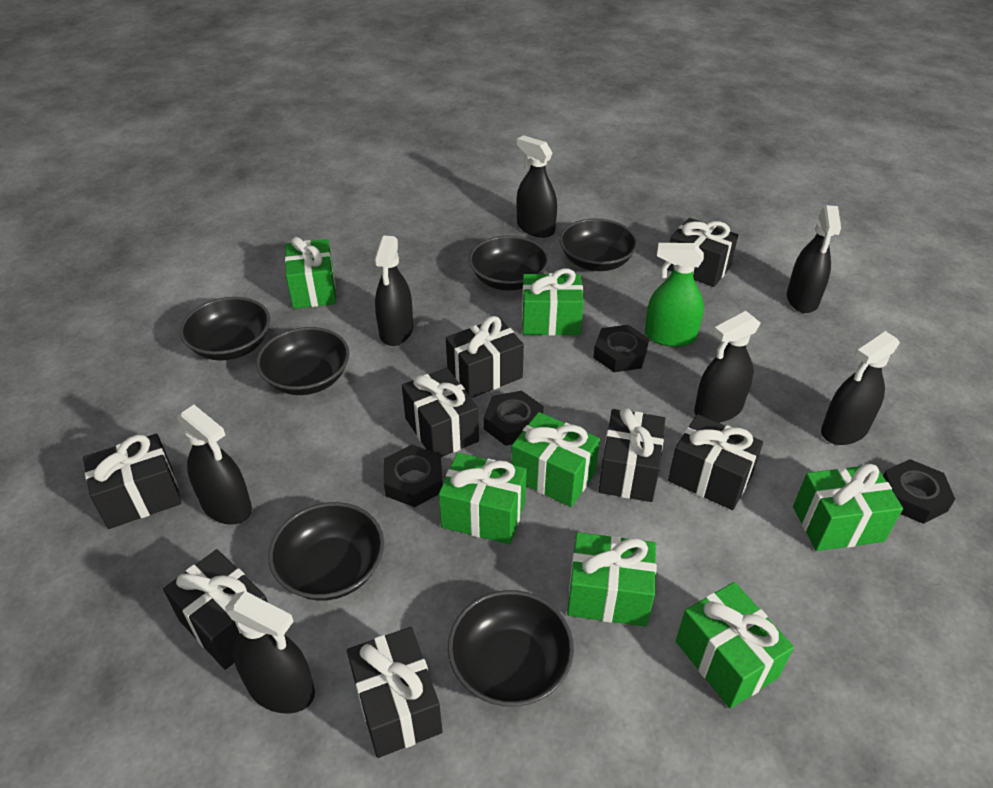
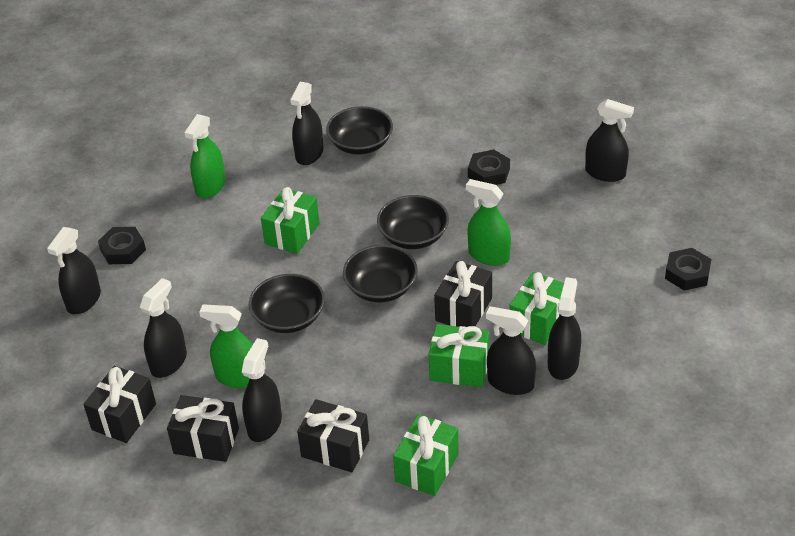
black bowl: 6 -> 4
black gift: 8 -> 4
black nut: 4 -> 3
green gift: 7 -> 4
green spray bottle: 1 -> 3

